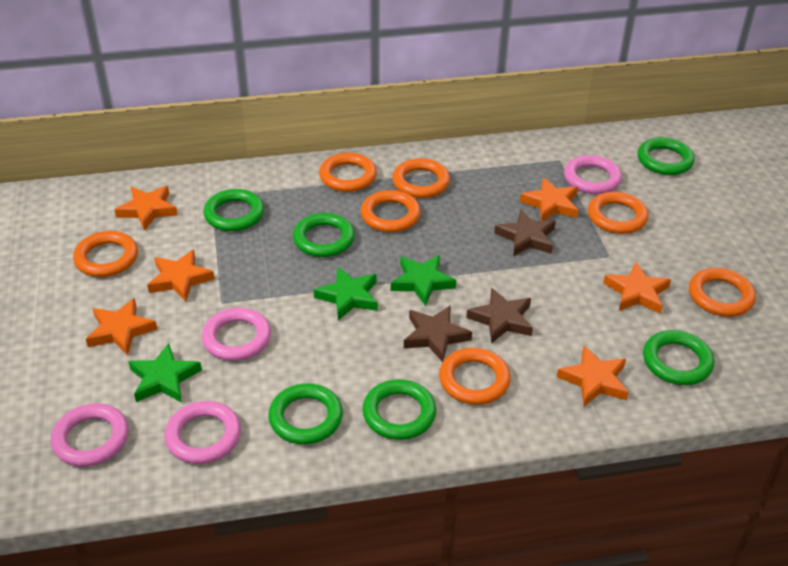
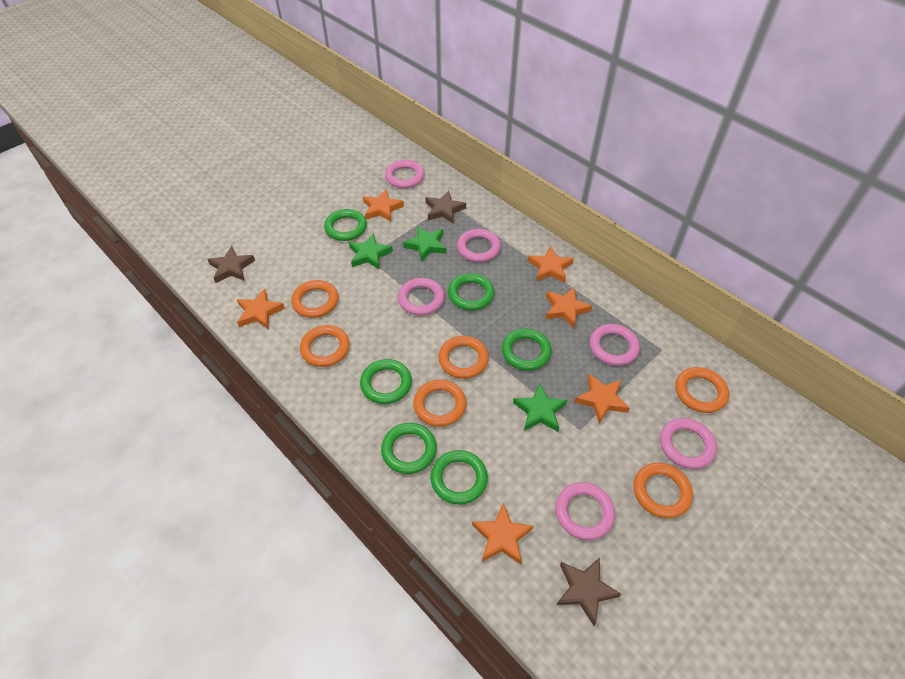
orange ring: 7 -> 6
pink ring: 4 -> 6

